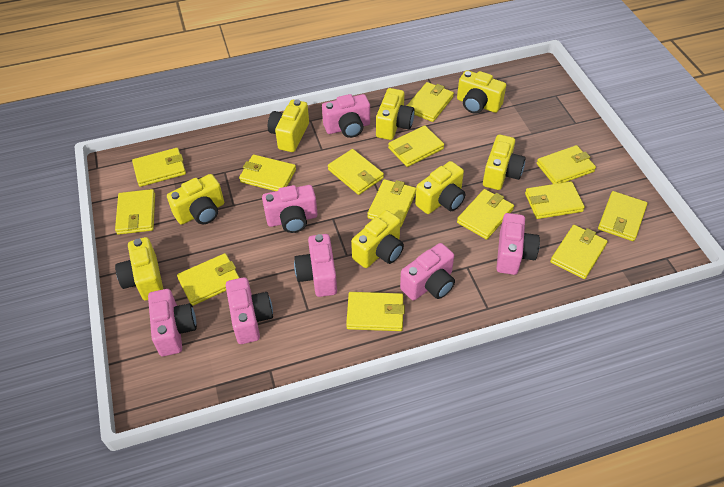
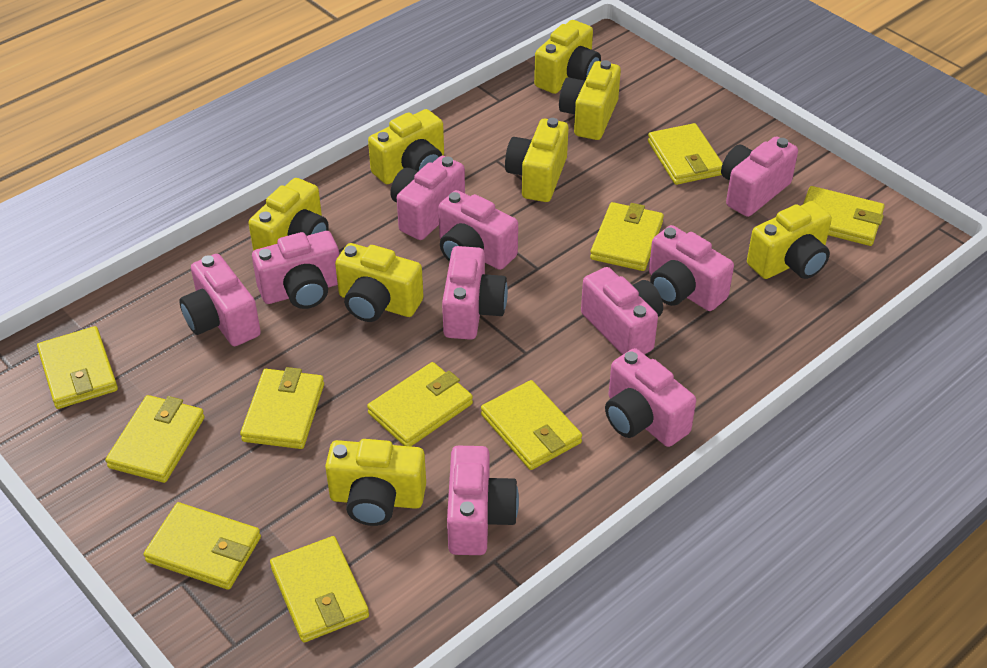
pink camera: 7 -> 10
yellow wallet: 14 -> 10

